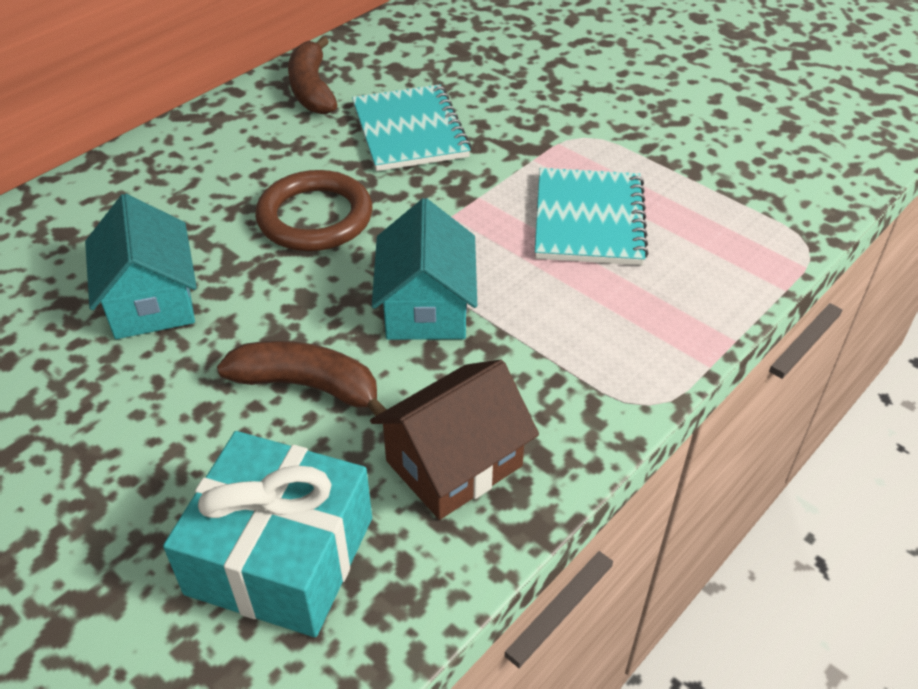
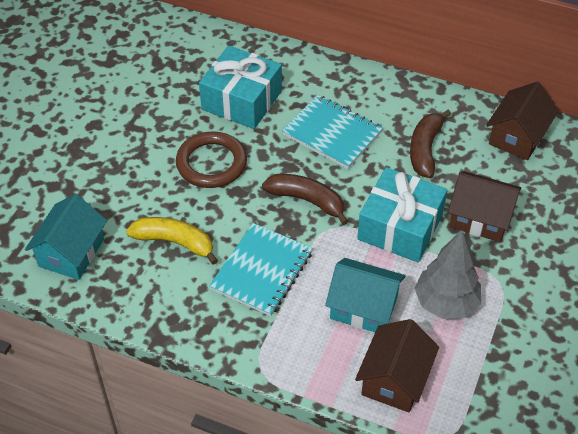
brown house: 1 -> 3
grey tree: 0 -> 1
turquoise gift: 1 -> 2
yellow banana: 0 -> 1

